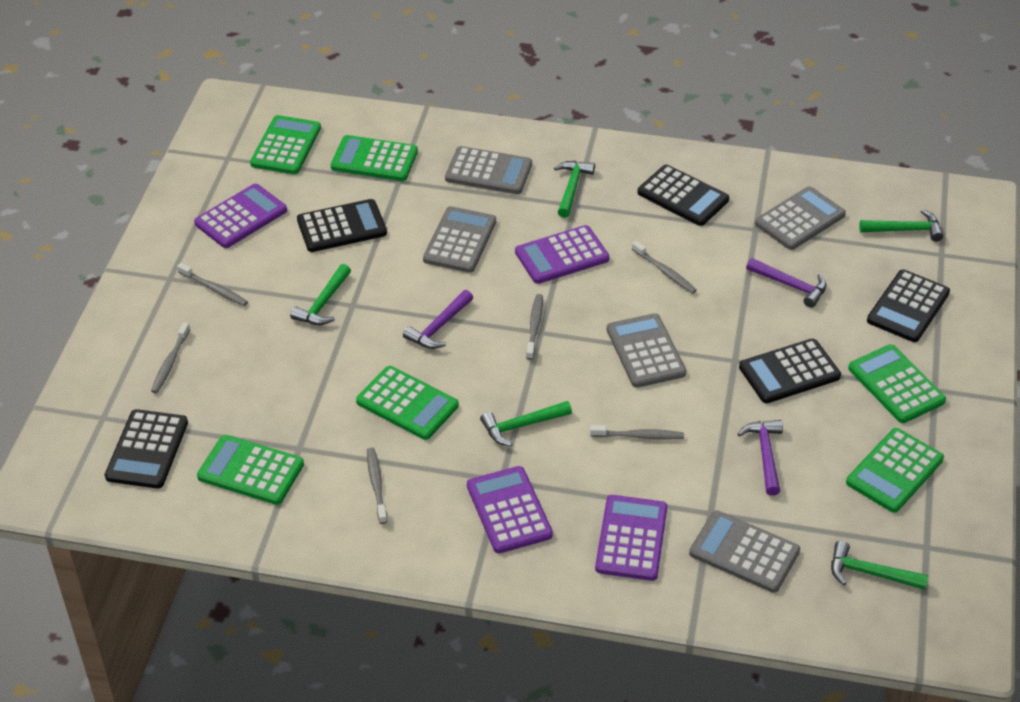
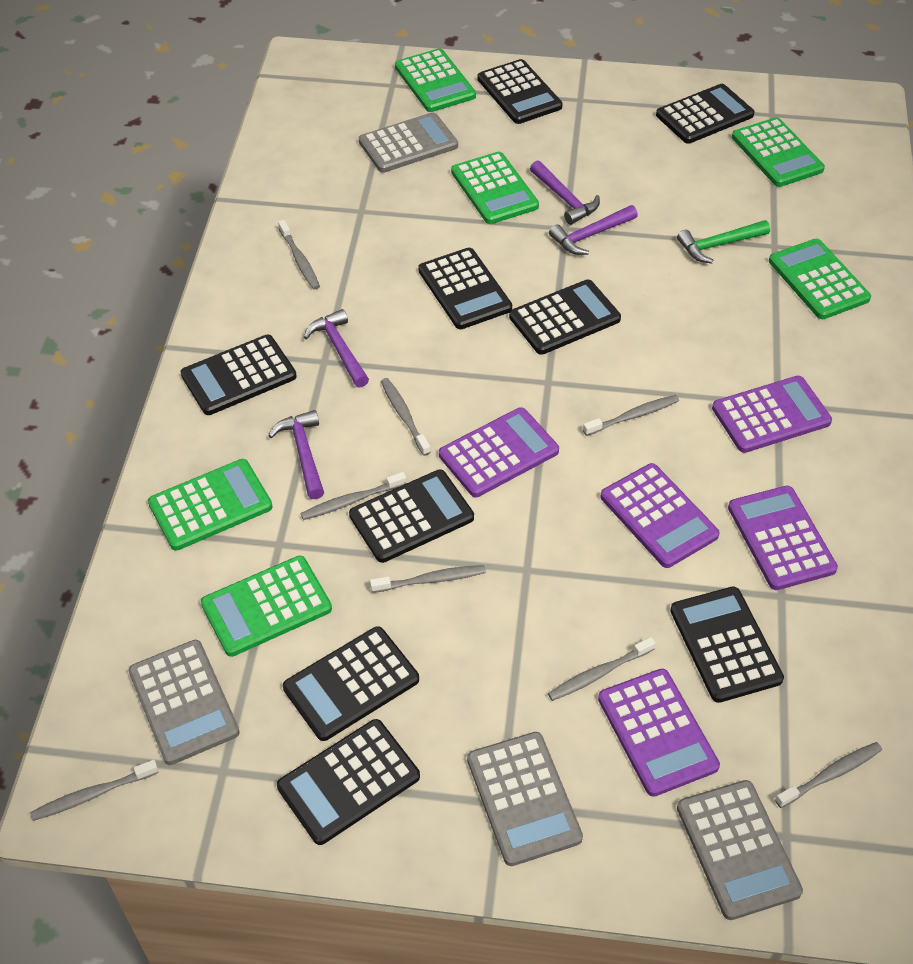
black calculator: 5 -> 9
green hammer: 5 -> 1
grey calculator: 5 -> 4
grey toothbrush: 6 -> 8
purple calculator: 4 -> 5
purple hammer: 3 -> 4

